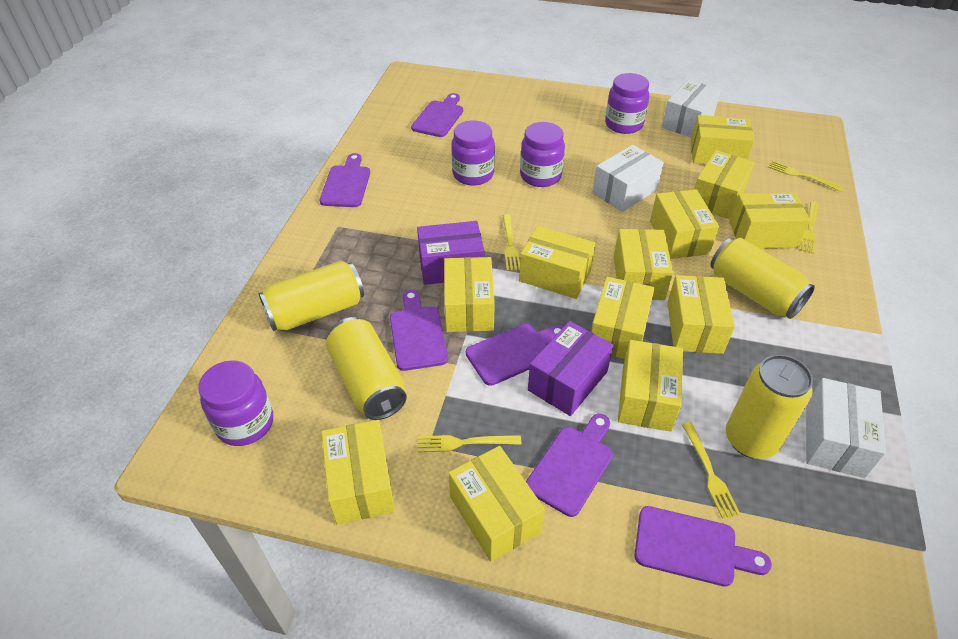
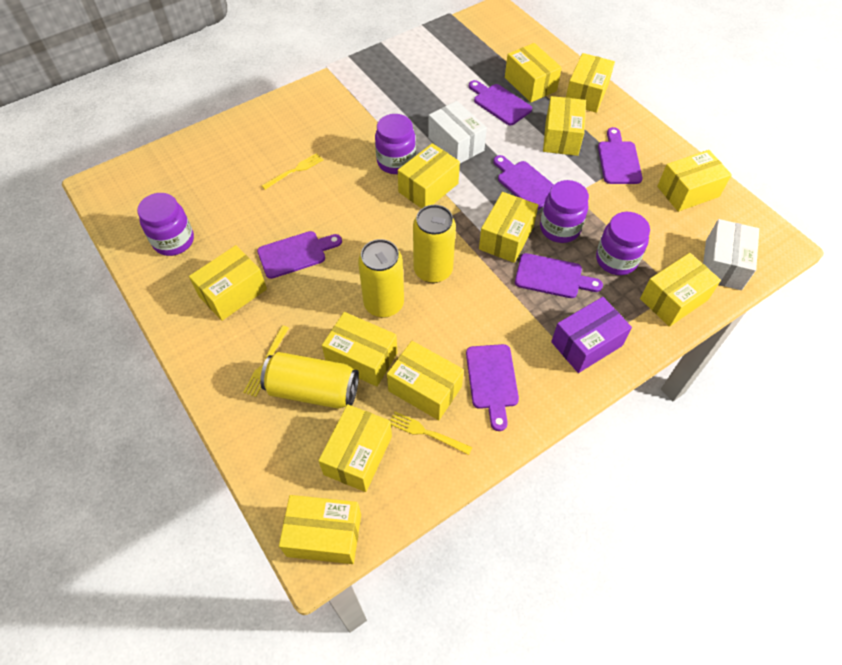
purple box: 2 -> 1
white box: 3 -> 2
yellow can: 4 -> 3
yellow fork: 5 -> 3

